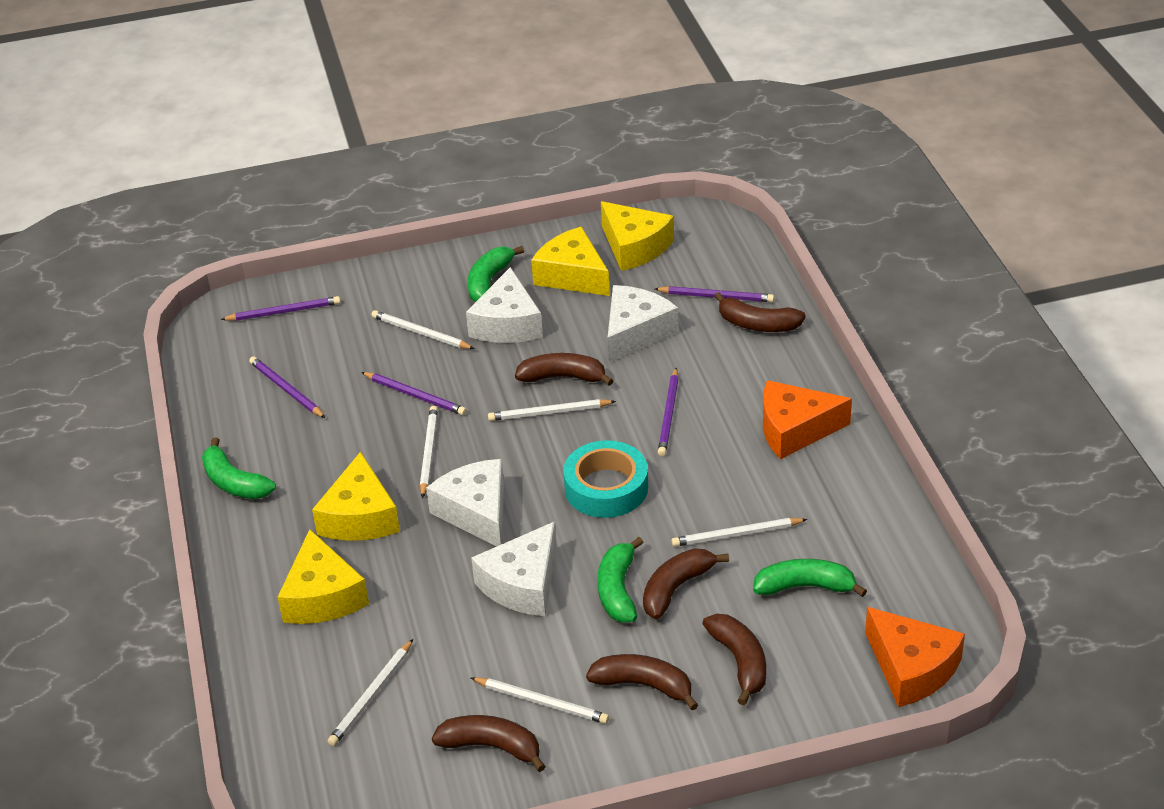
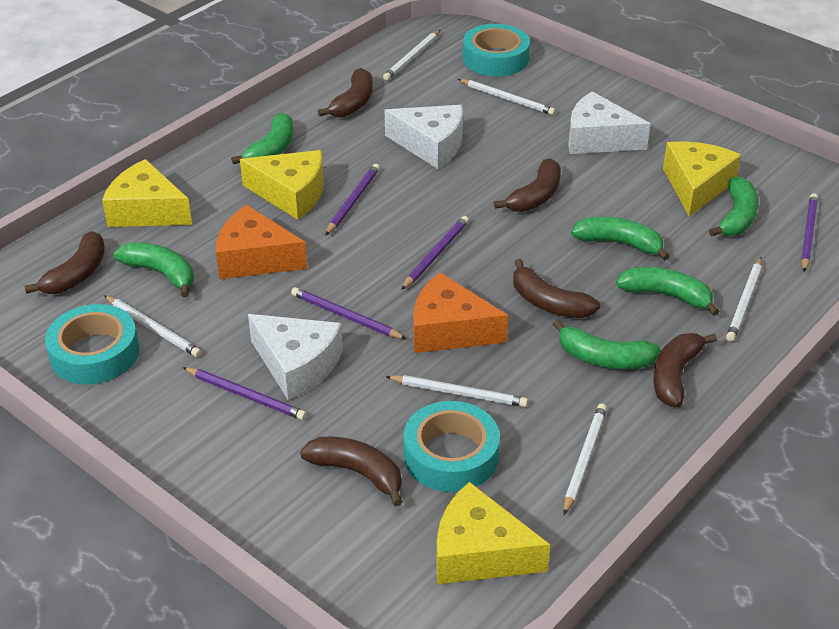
green banana: 4 -> 6
turquoise tape: 1 -> 3
white cheese: 4 -> 3

